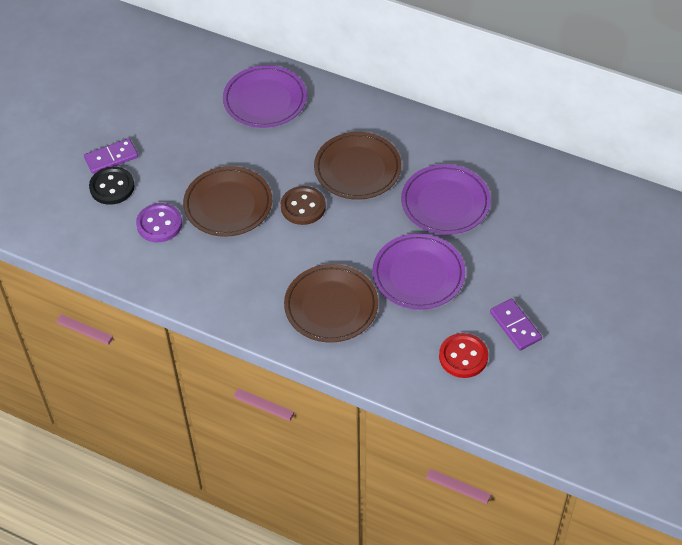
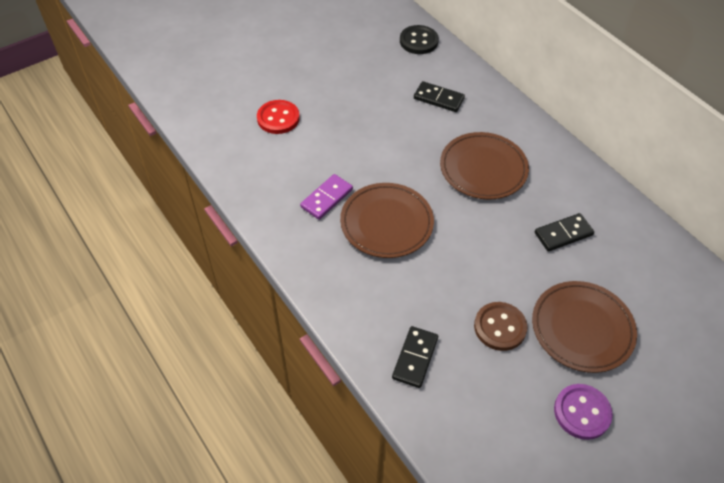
black domino: 0 -> 3
purple domino: 2 -> 1
purple plate: 3 -> 0

